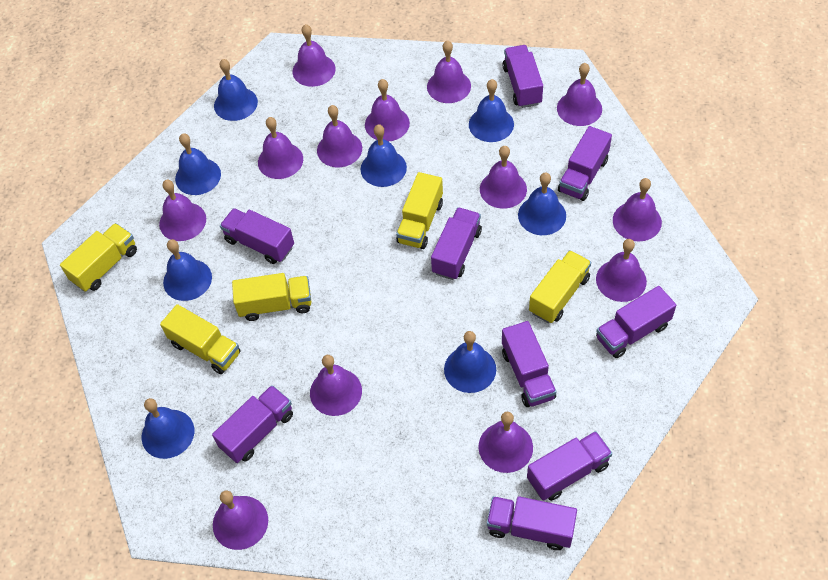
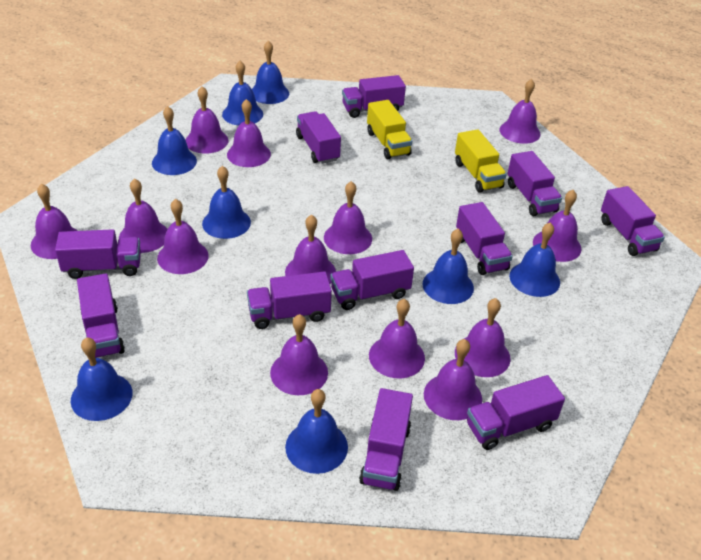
purple truck: 9 -> 11
yellow truck: 5 -> 2

